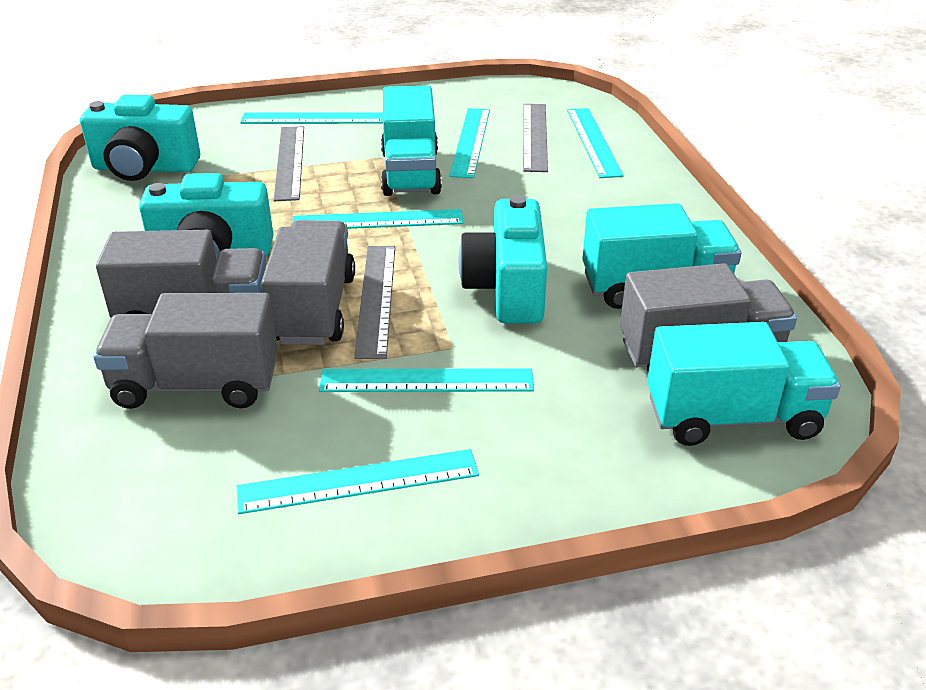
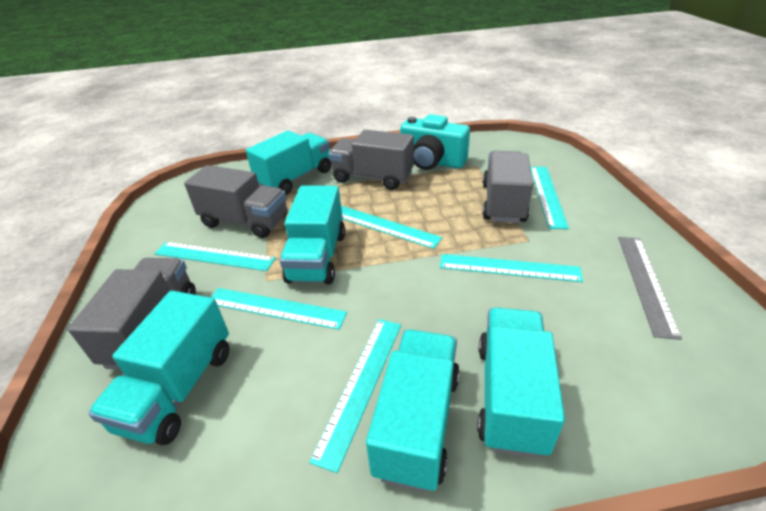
grey ruler: 3 -> 1
turquoise camera: 3 -> 1
turquoise truck: 3 -> 5

